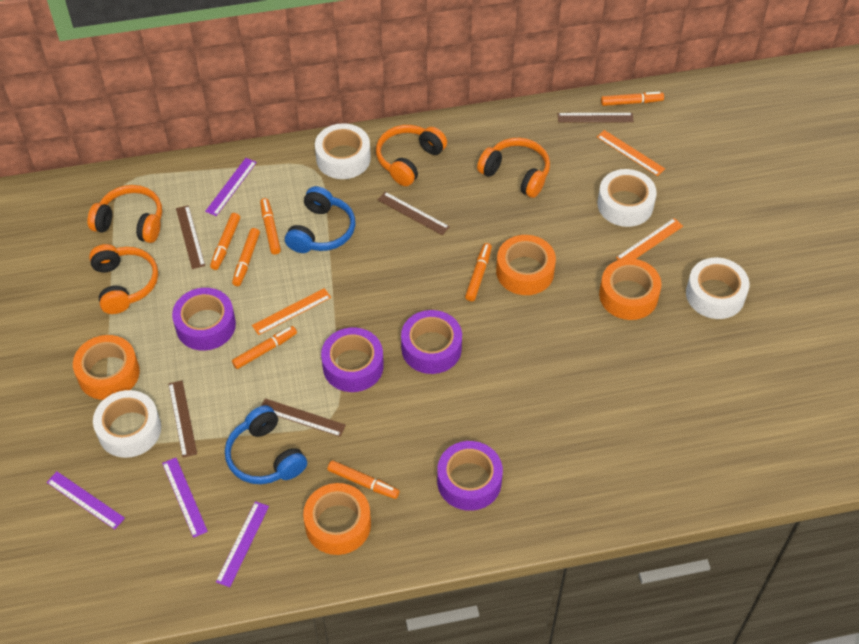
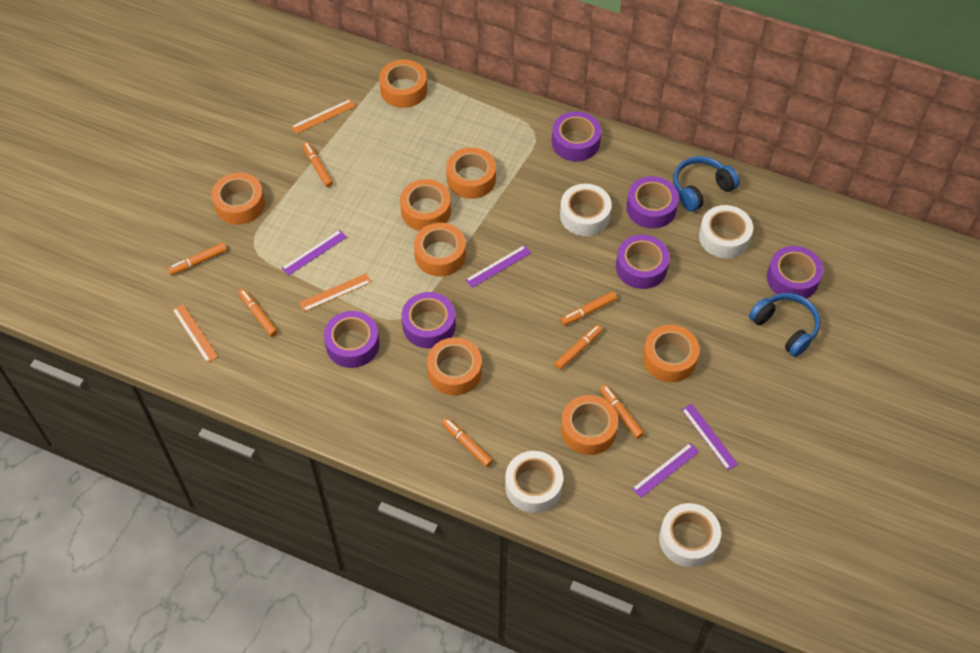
brown ruler: 5 -> 0
orange headphones: 4 -> 0
orange tape: 4 -> 8
purple tape: 4 -> 6

